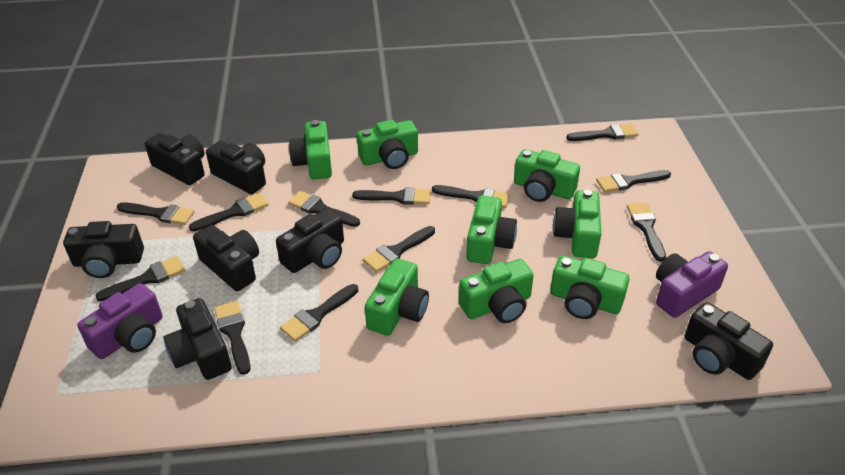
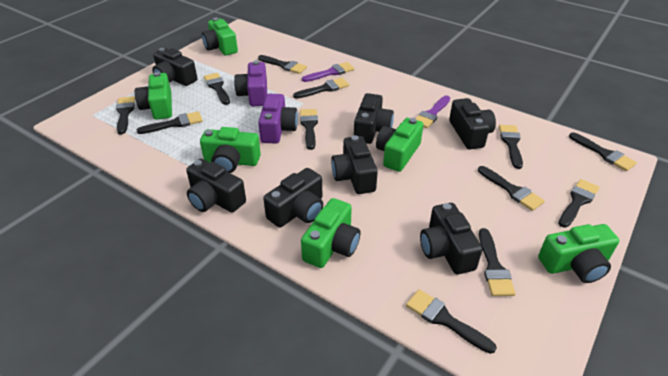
green camera: 8 -> 6
purple brush: 0 -> 2

